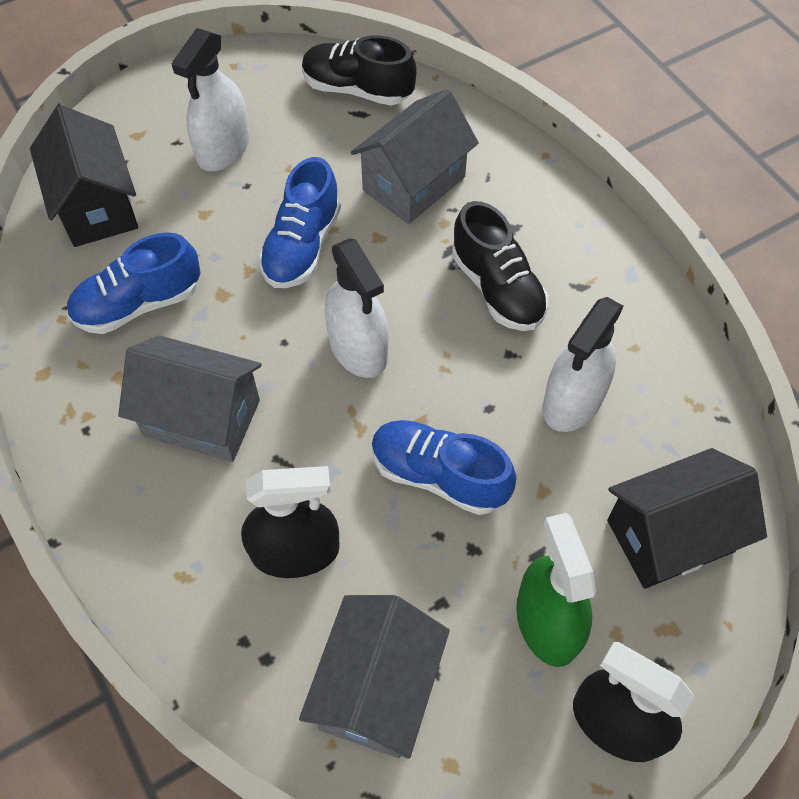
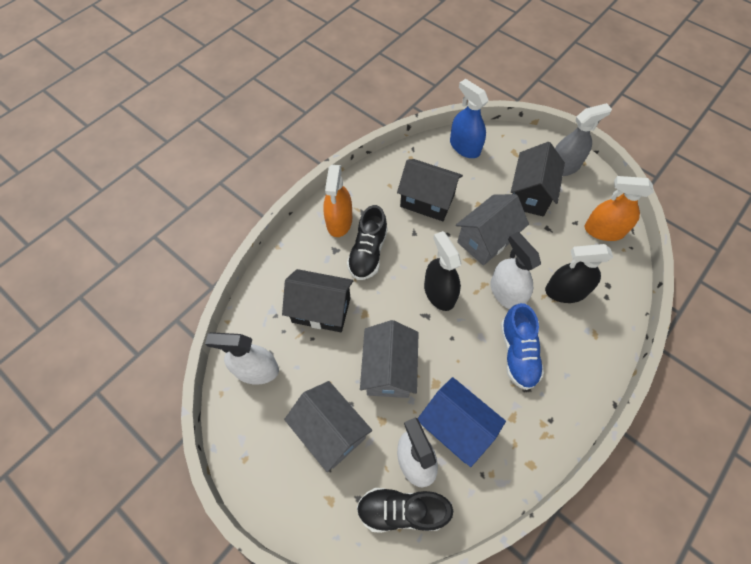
black house: 2 -> 3
blue house: 0 -> 1
blue shoe: 3 -> 1
blue spray bottle: 0 -> 1
green spray bottle: 1 -> 0
grey spray bottle: 0 -> 1
orange spray bottle: 0 -> 2

